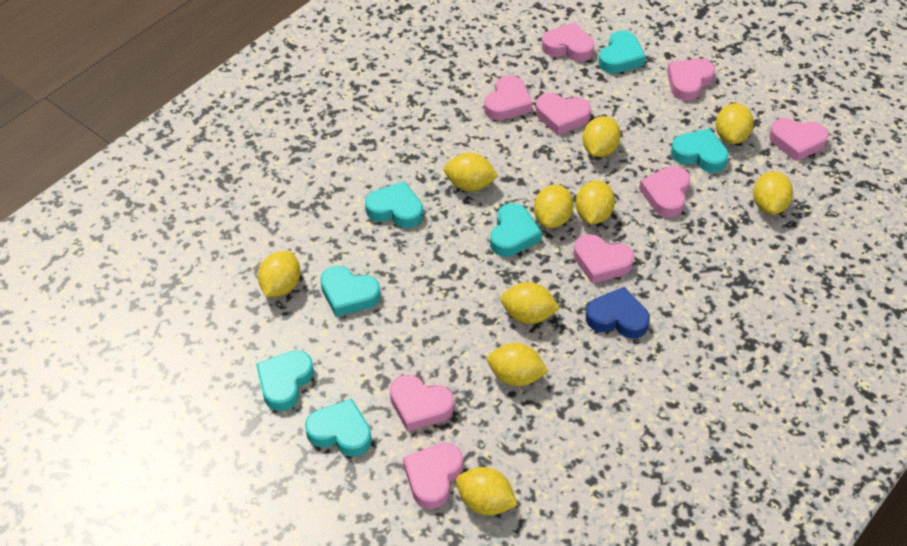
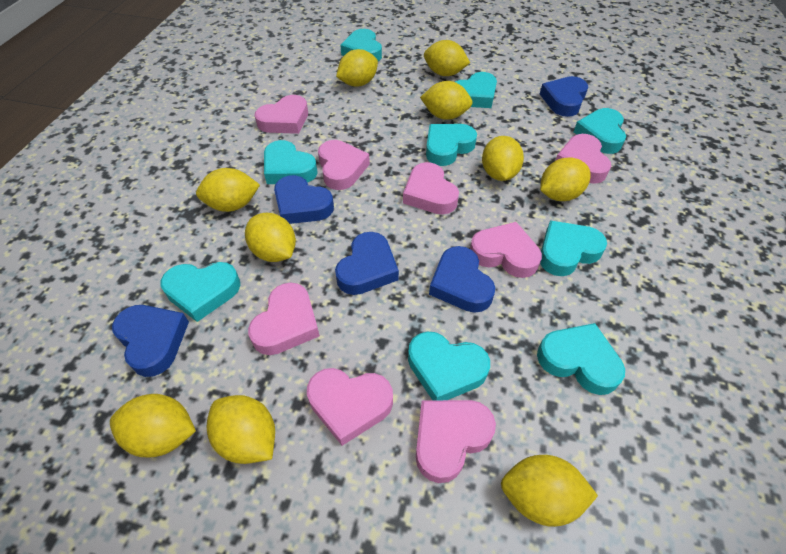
blue heart: 1 -> 5
pink heart: 9 -> 8
turquoise heart: 7 -> 9

